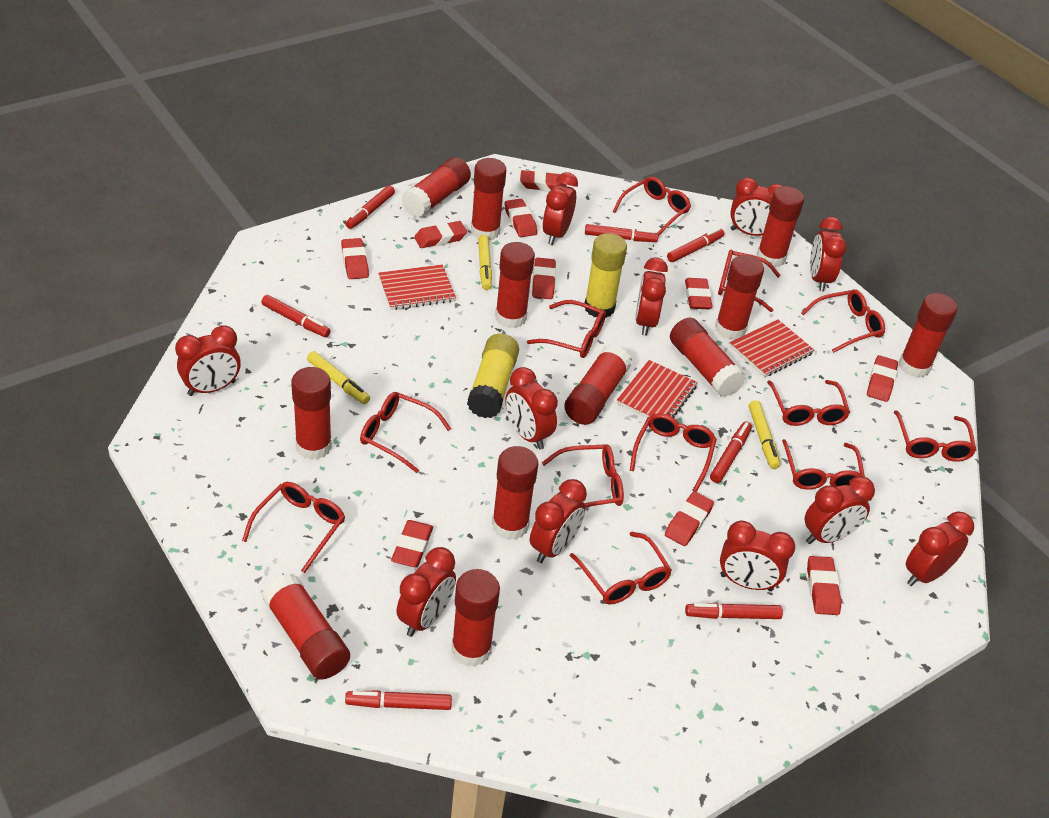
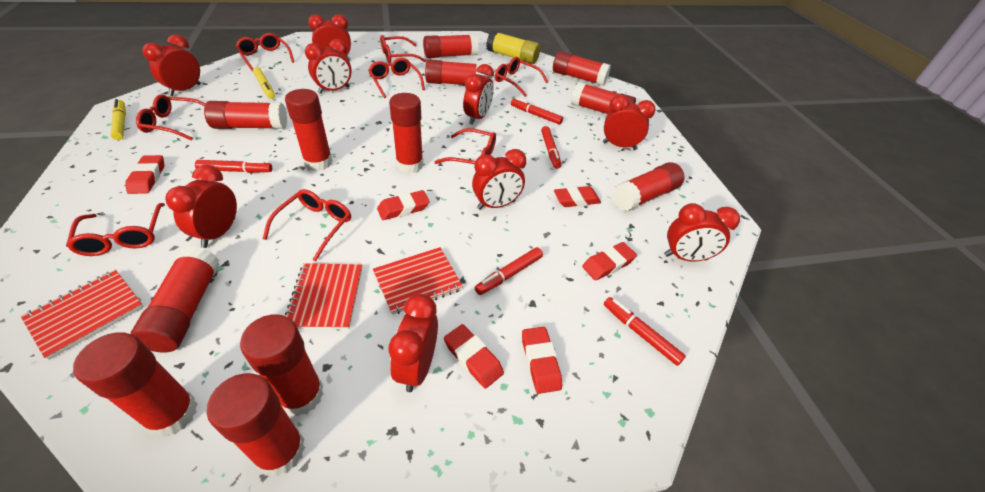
red clock: 11 -> 9
red eraser: 10 -> 6
red glasses: 12 -> 8
red marker: 7 -> 5
yellow glue stick: 2 -> 1
yellow marker: 3 -> 2

